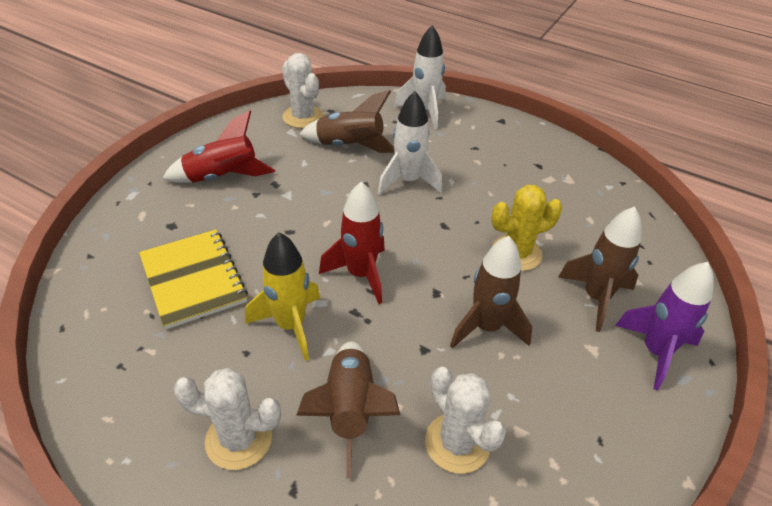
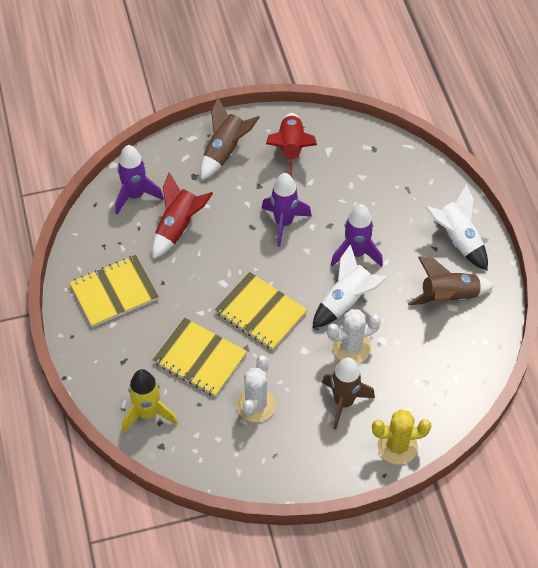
brown rocket: 4 -> 3
purple rocket: 1 -> 3
white cactus: 3 -> 2
yellow notebook: 1 -> 3

